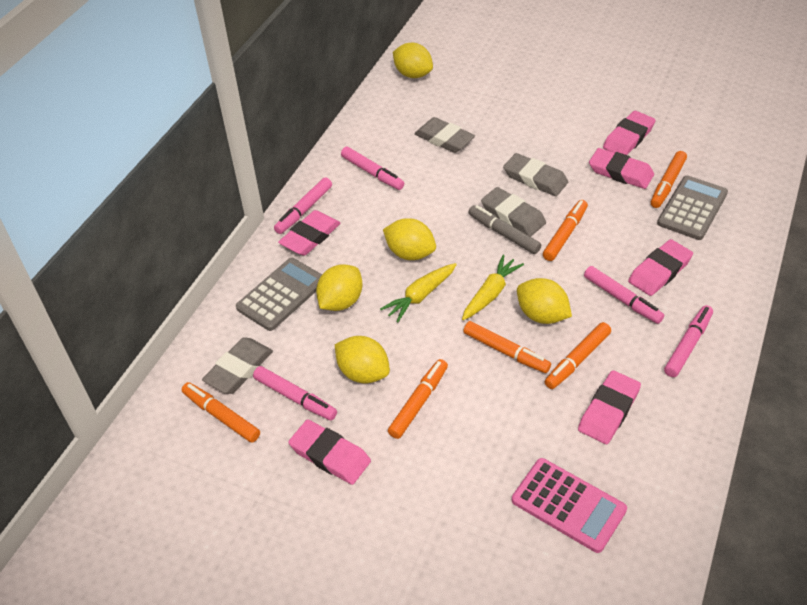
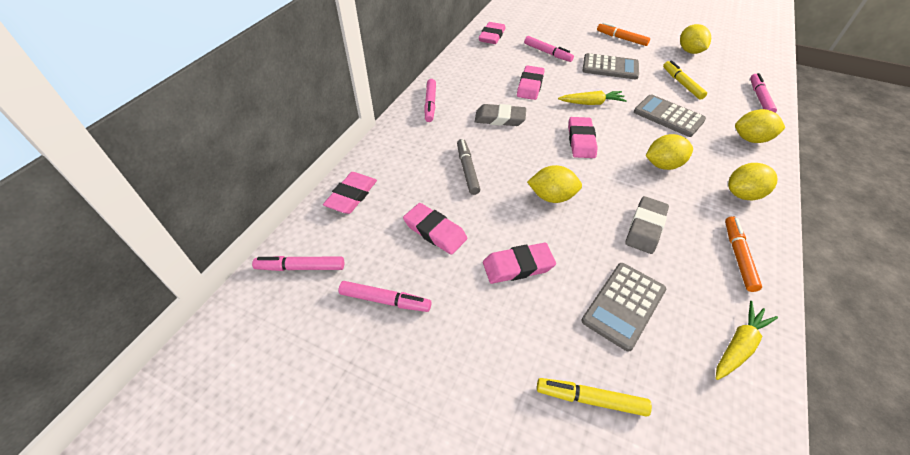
grey calculator: 2 -> 3
grey eraser: 4 -> 2
orange marker: 6 -> 2
pink calculator: 1 -> 0
yellow marker: 0 -> 2

